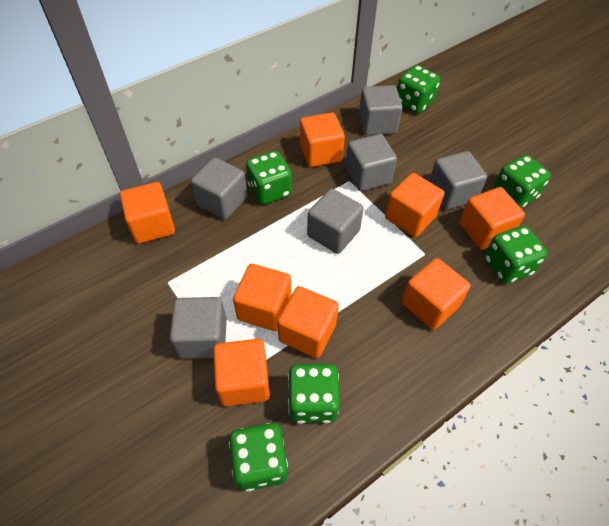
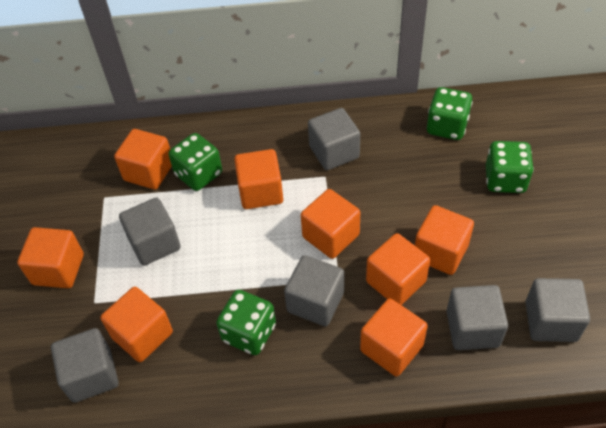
green dice: 6 -> 4

